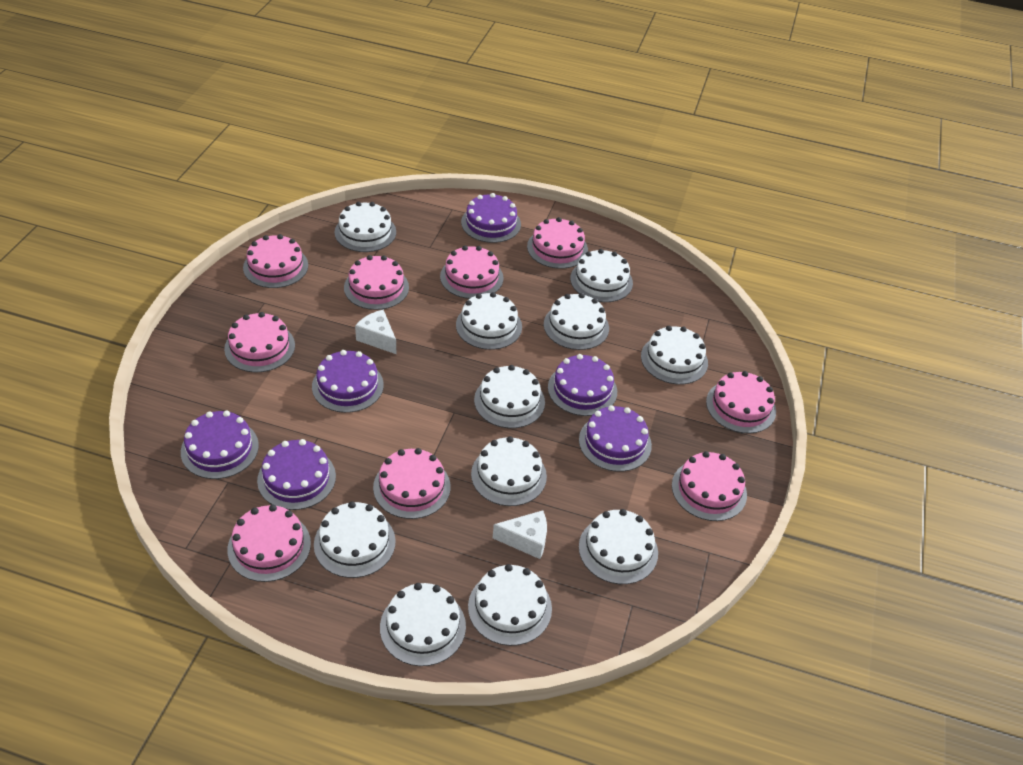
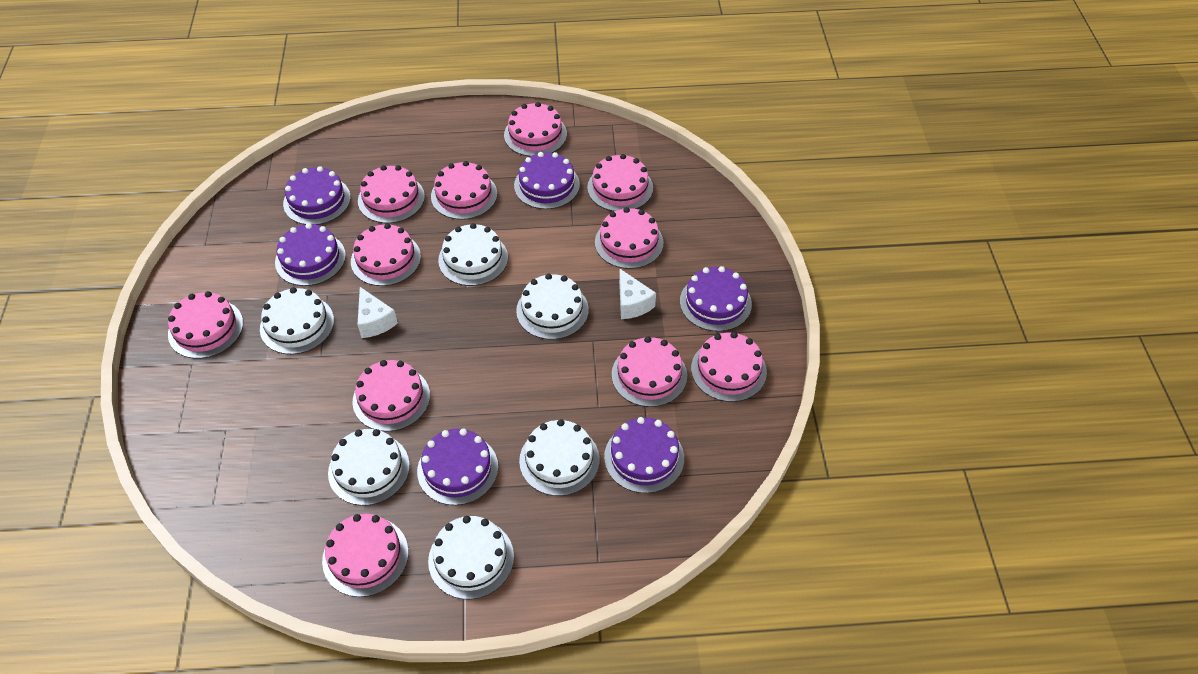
pink cake: 9 -> 11
white cake: 11 -> 6

